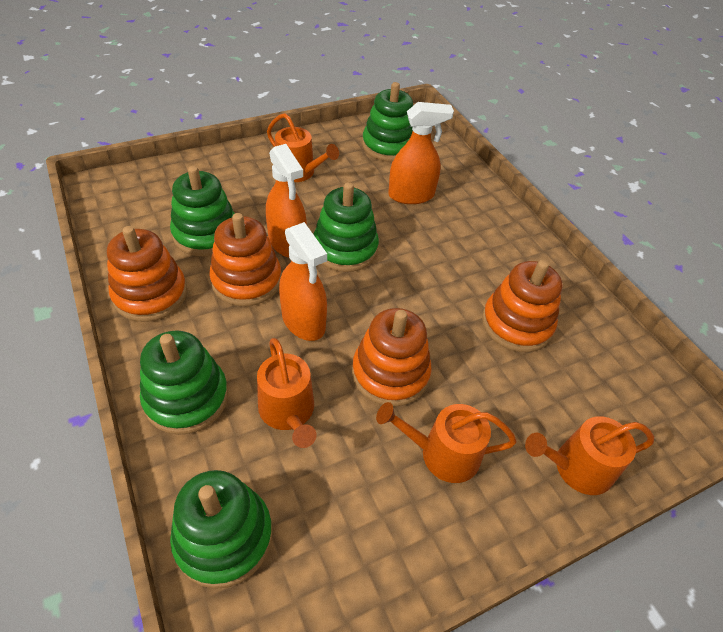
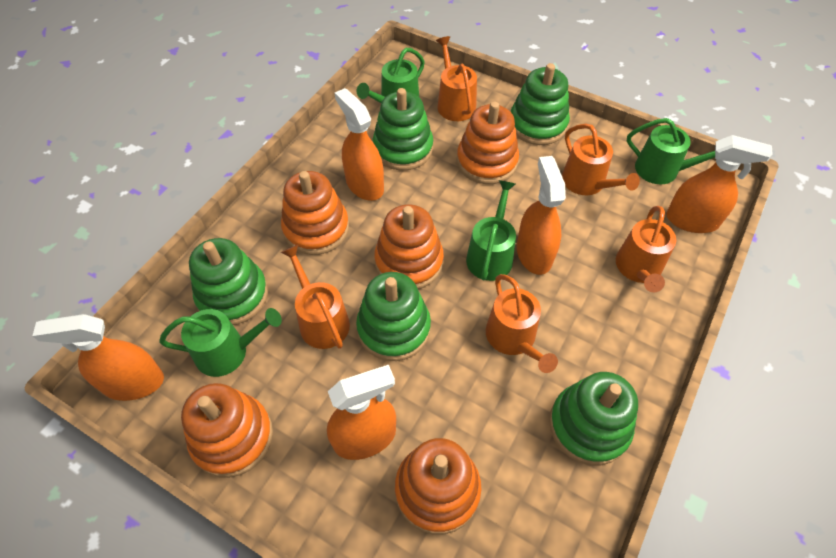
green watering can: 0 -> 4
orange spray bottle: 3 -> 5
orange stacking toy: 4 -> 5
orange watering can: 4 -> 5

